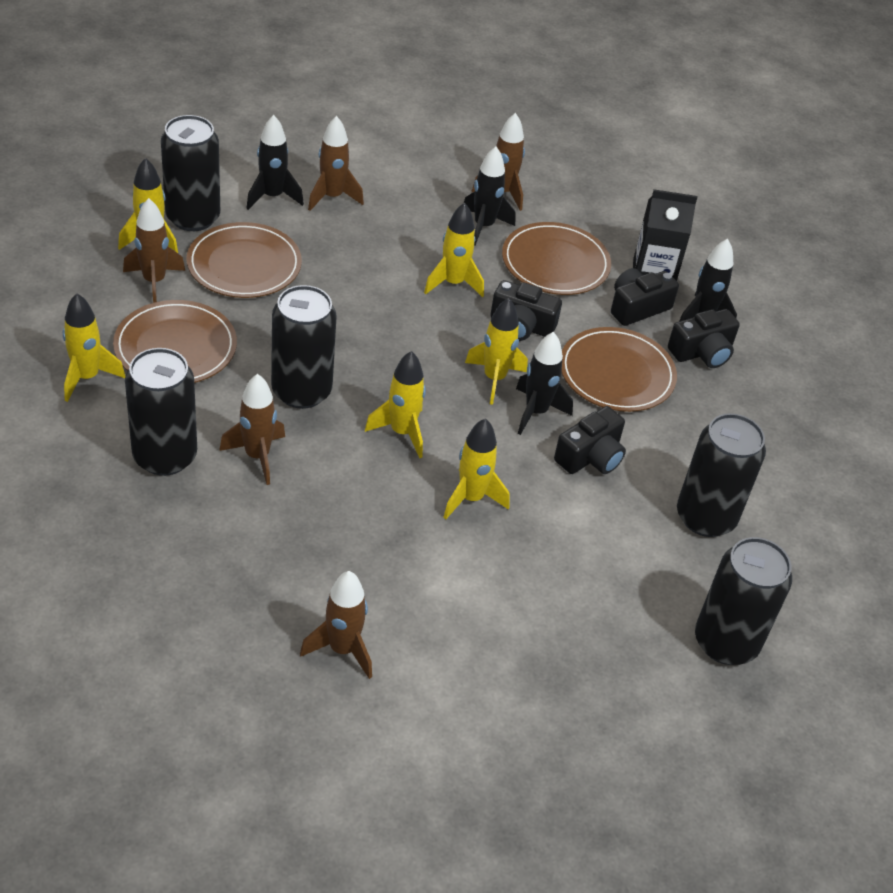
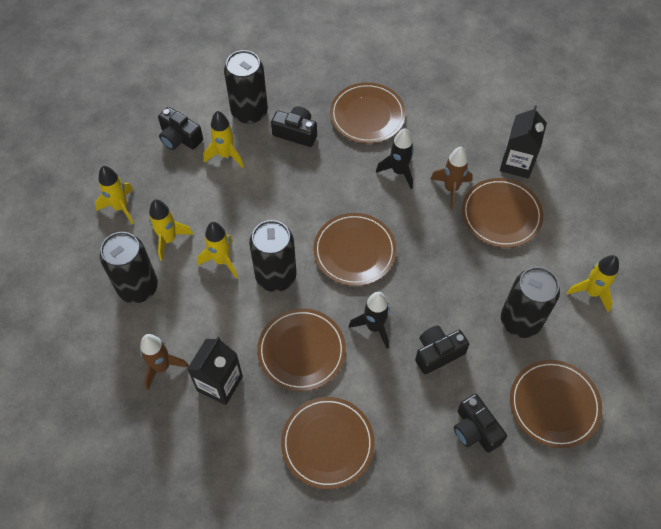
black can: 5 -> 4
black carton: 1 -> 2
black rocket: 4 -> 2
brown plate: 4 -> 6
brown rocket: 5 -> 2
yellow rocket: 6 -> 5

